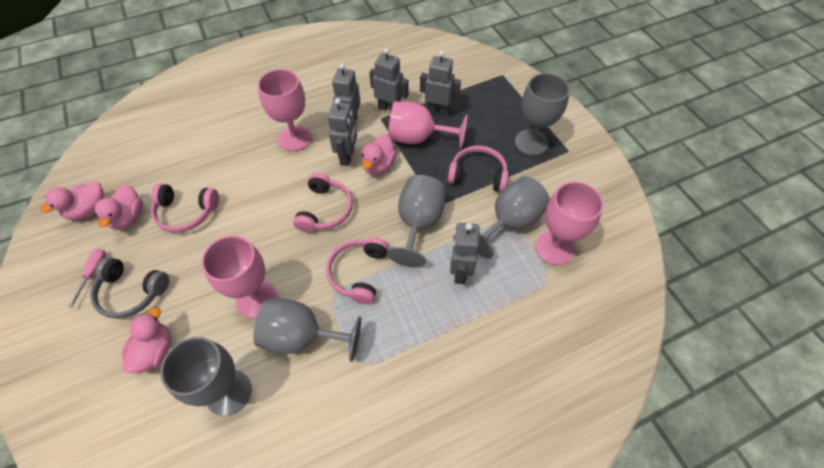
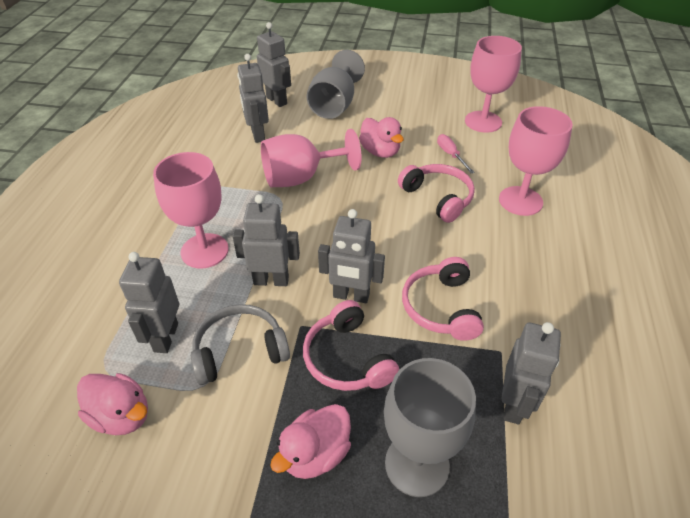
grey goblet: 5 -> 2
grey robot: 5 -> 6
pink duck: 4 -> 3
pink headphones: 4 -> 3

